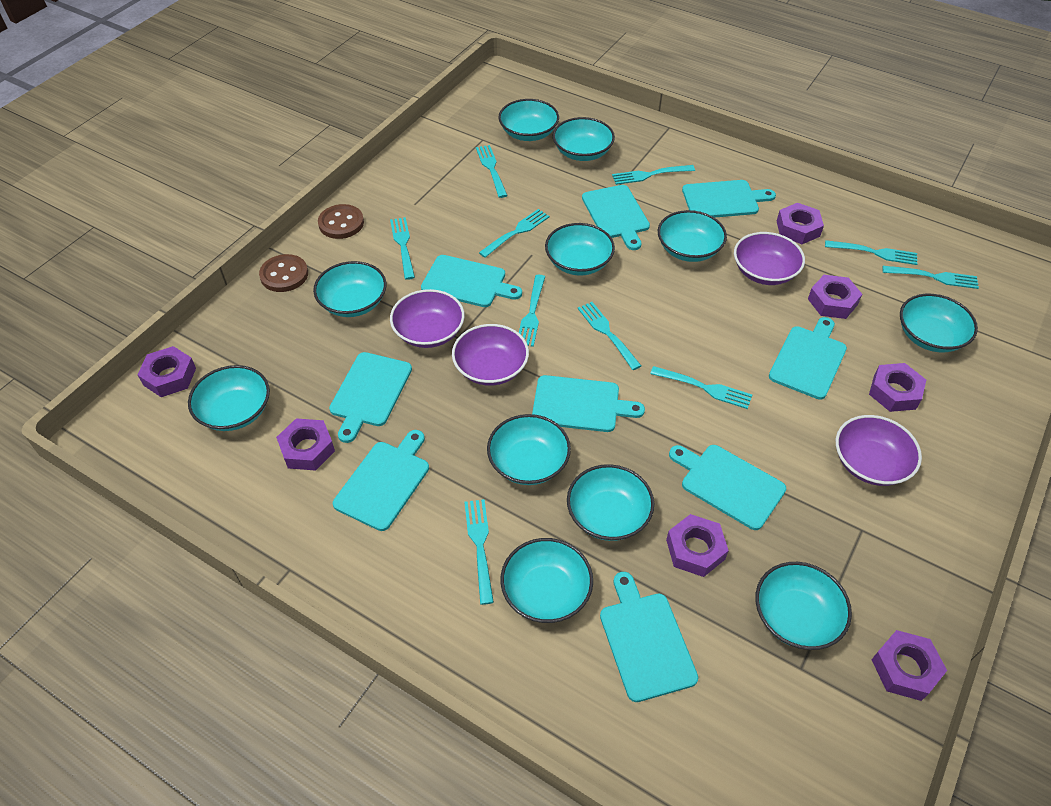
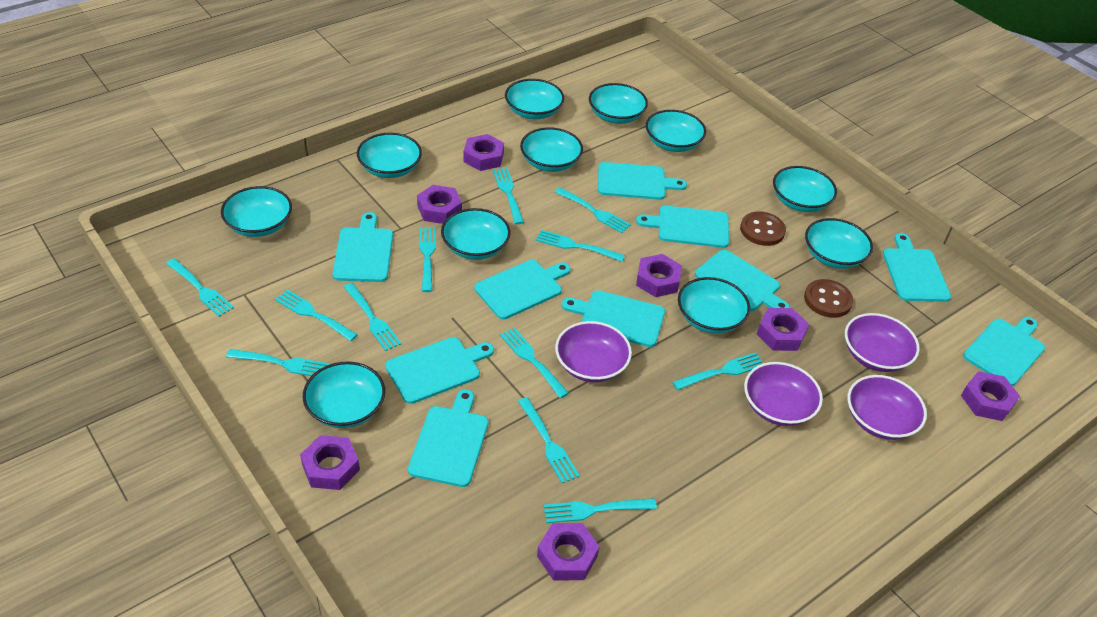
turquoise cutting board: 9 -> 10
turquoise fork: 10 -> 12

